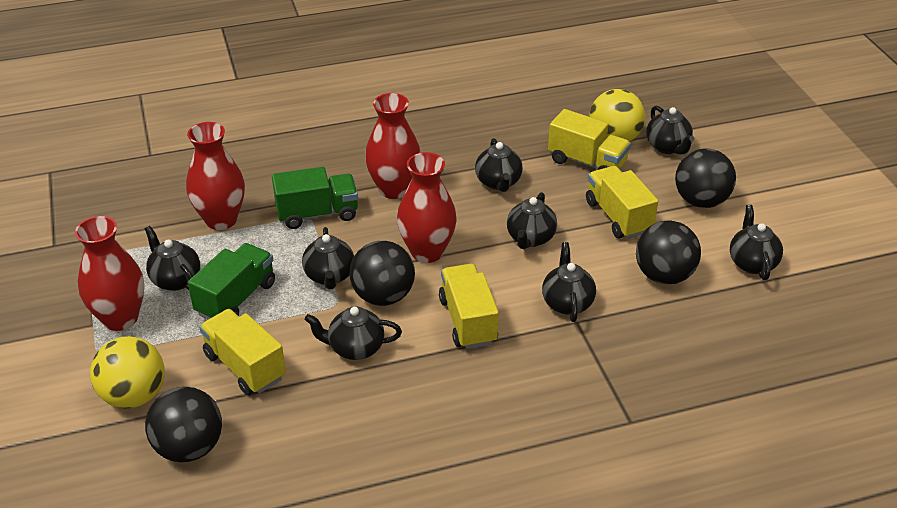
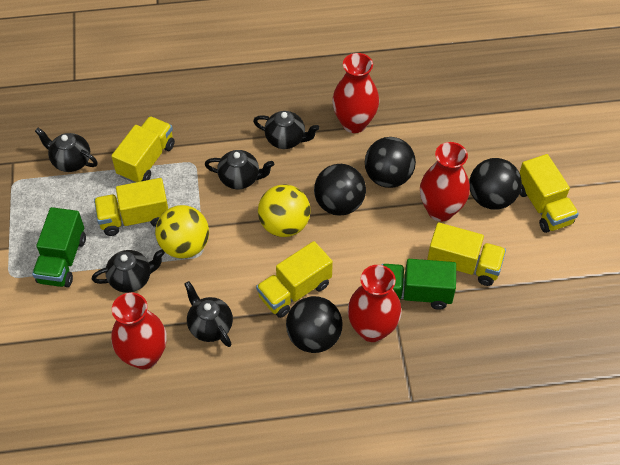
black teapot: 8 -> 5
yellow truck: 4 -> 5

